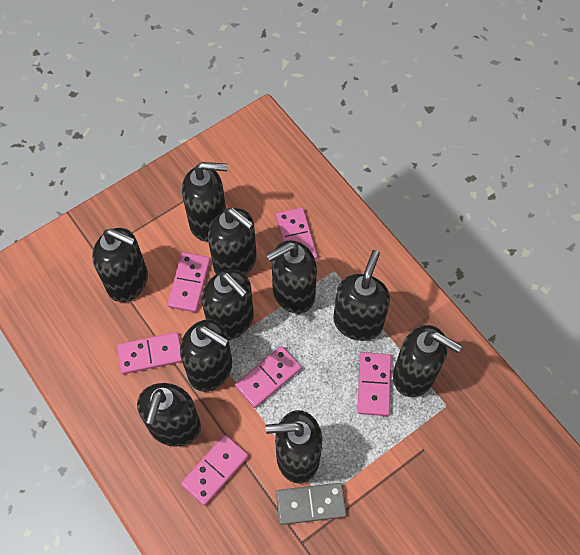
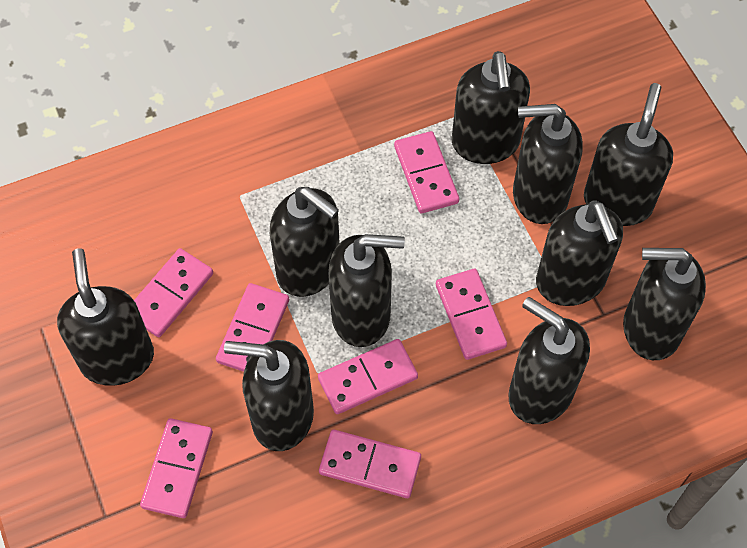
grey domino: 1 -> 0
pink domino: 6 -> 7

